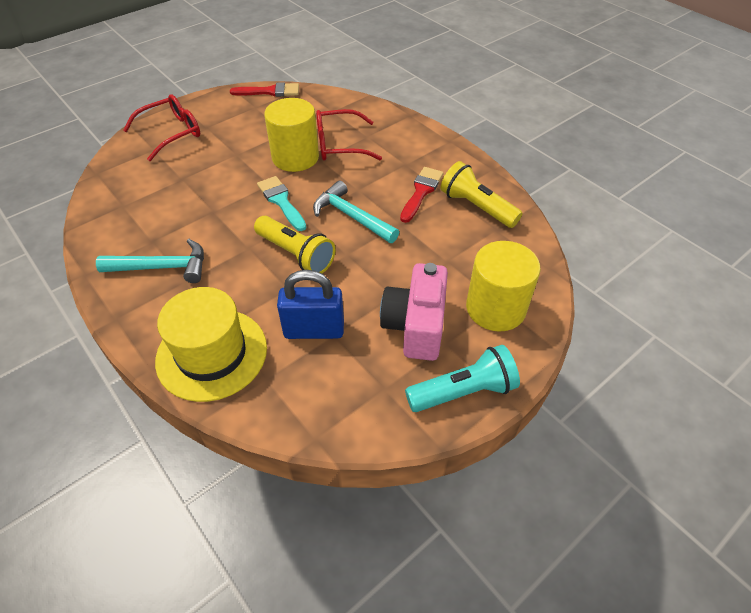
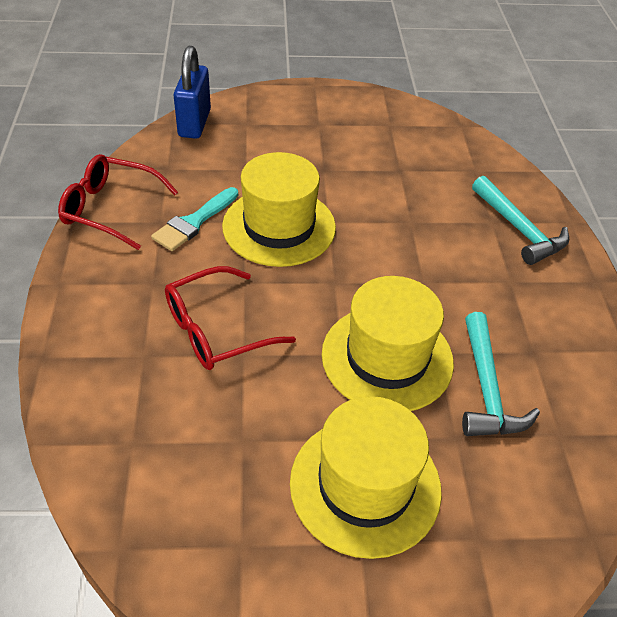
pink camera: 1 -> 0
red brush: 2 -> 0
turquoise flashlight: 1 -> 0
yellow cylinder: 2 -> 0
yellow flashlight: 2 -> 0
yellow hat: 1 -> 3

